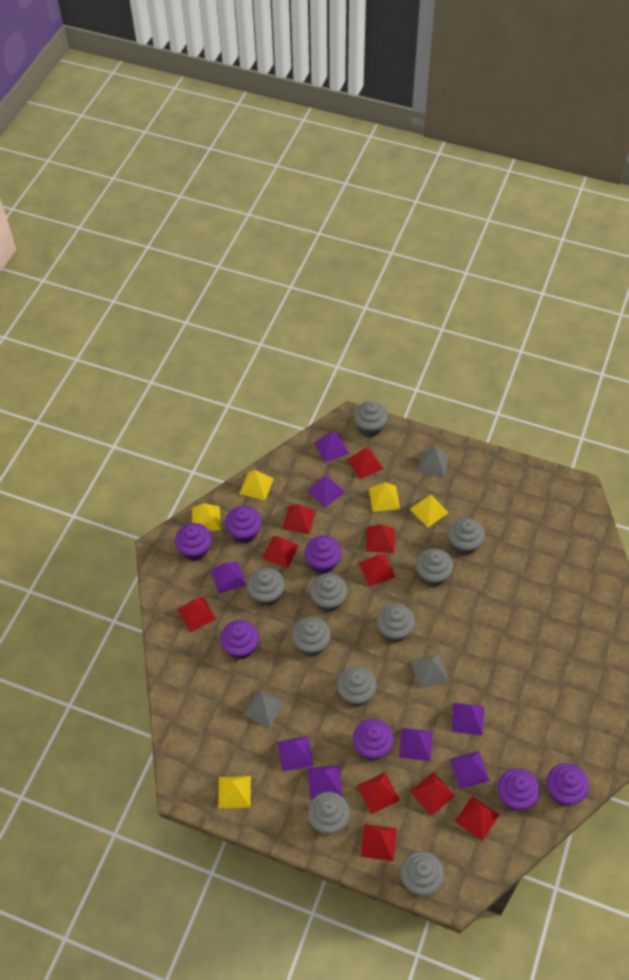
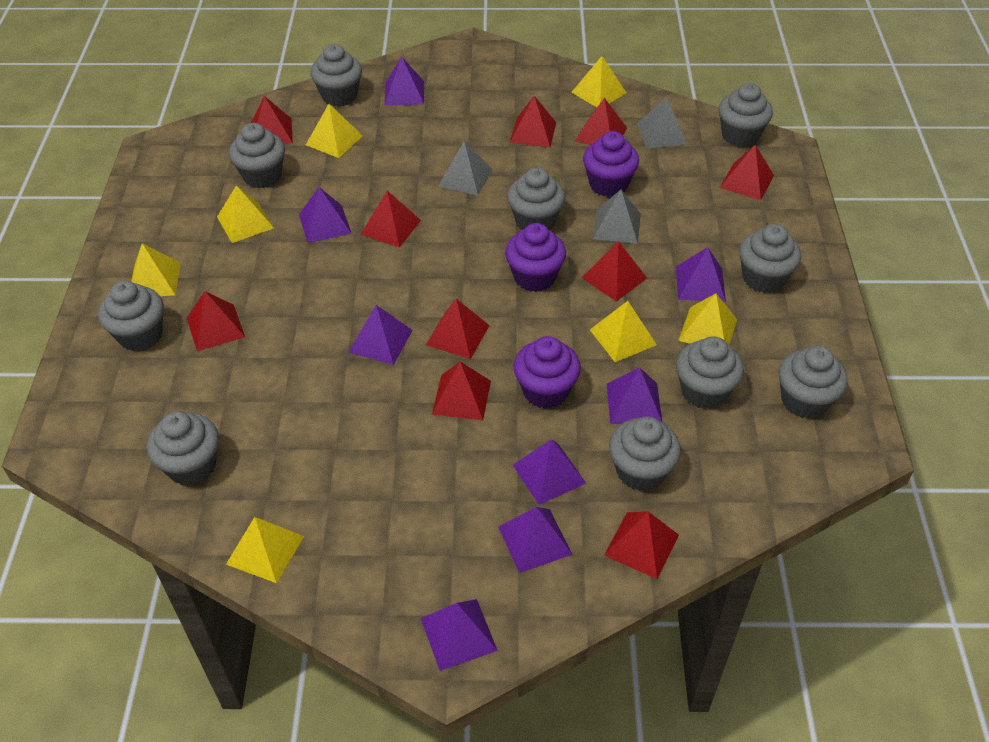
purple cupcake: 7 -> 3
yellow pyramid: 5 -> 7

